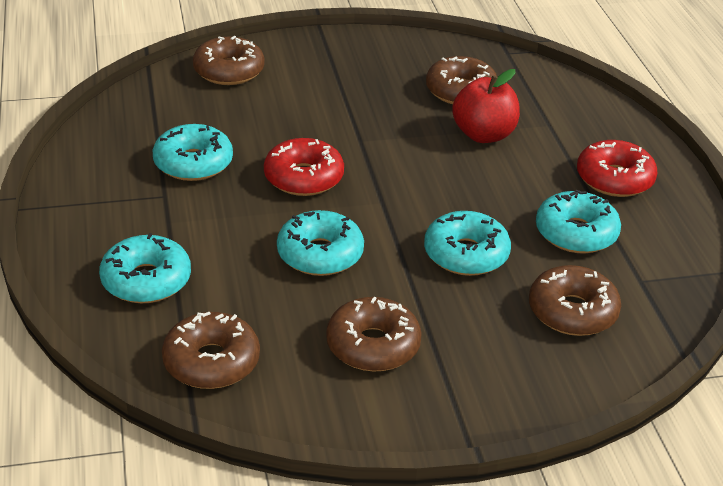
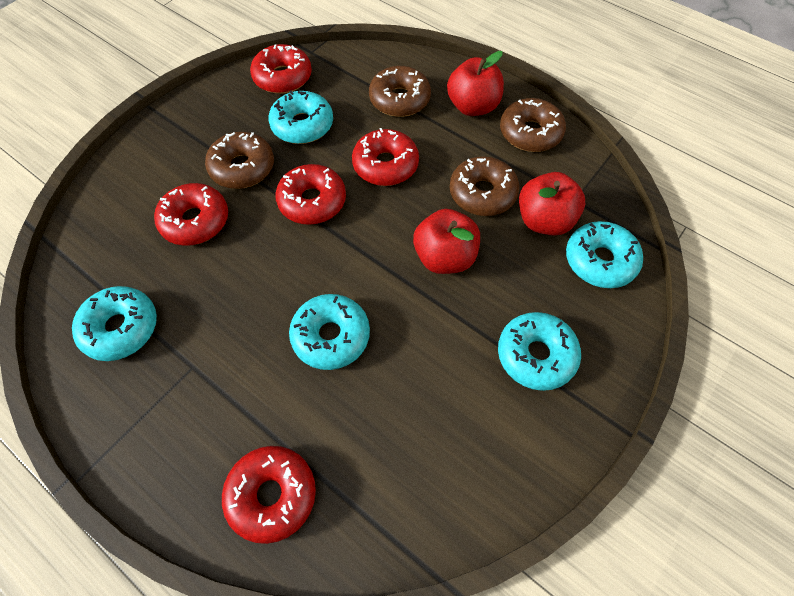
brown donut: 5 -> 4
red apple: 1 -> 3
red donut: 2 -> 5

